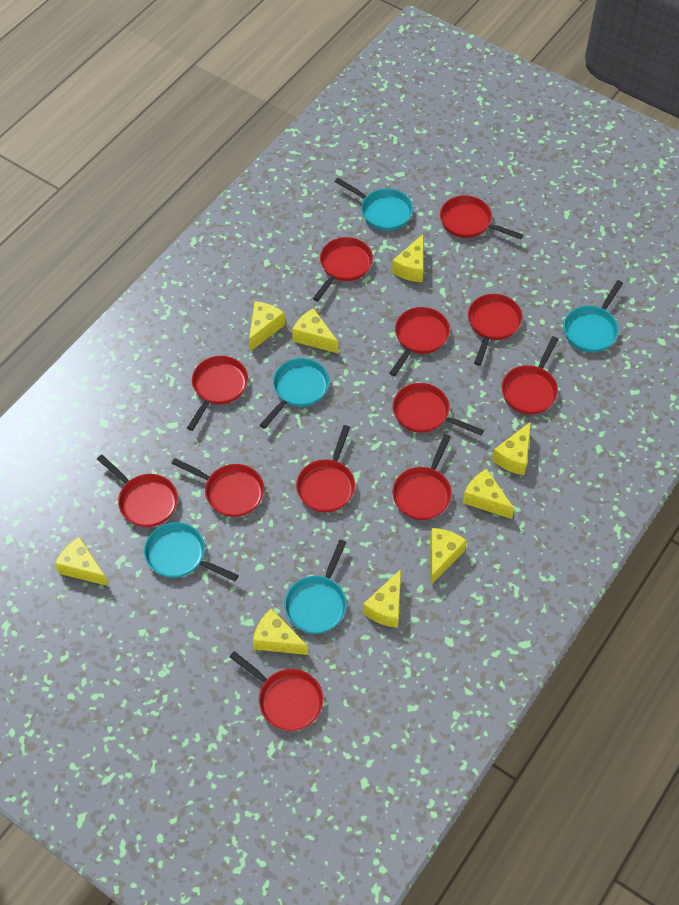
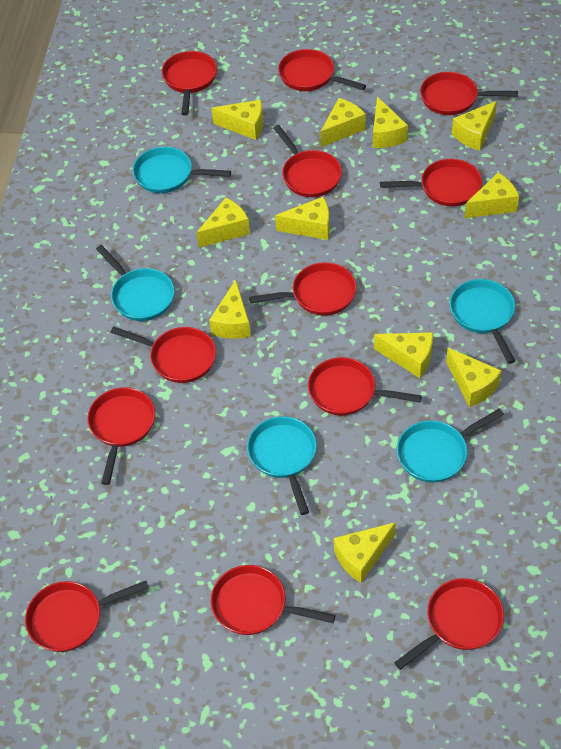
yellow cheese: 9 -> 11

